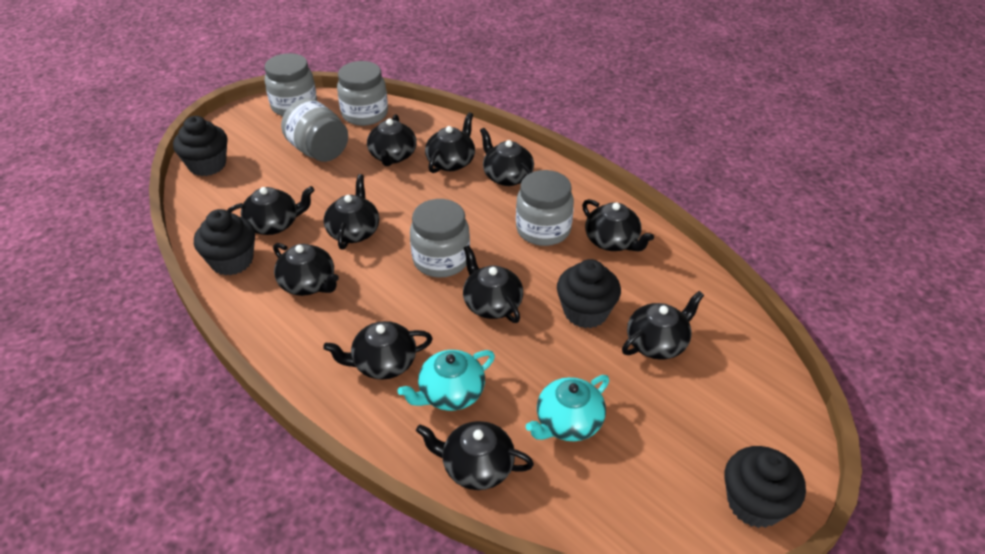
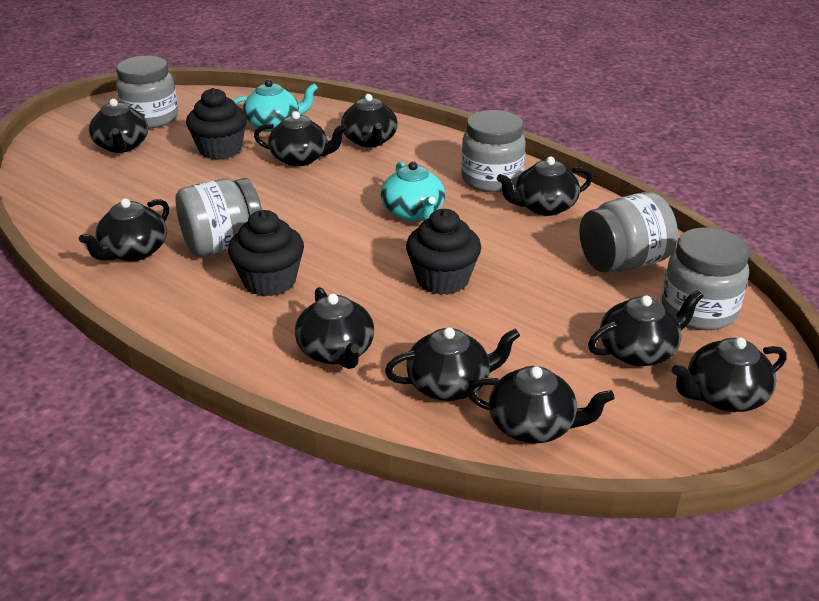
black cupcake: 4 -> 3
black teapot: 11 -> 10

